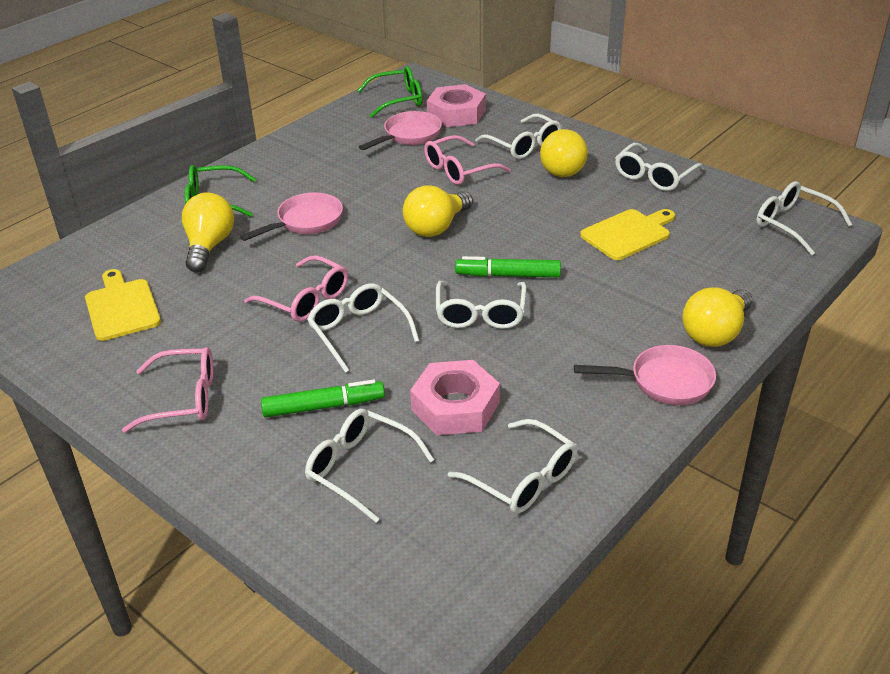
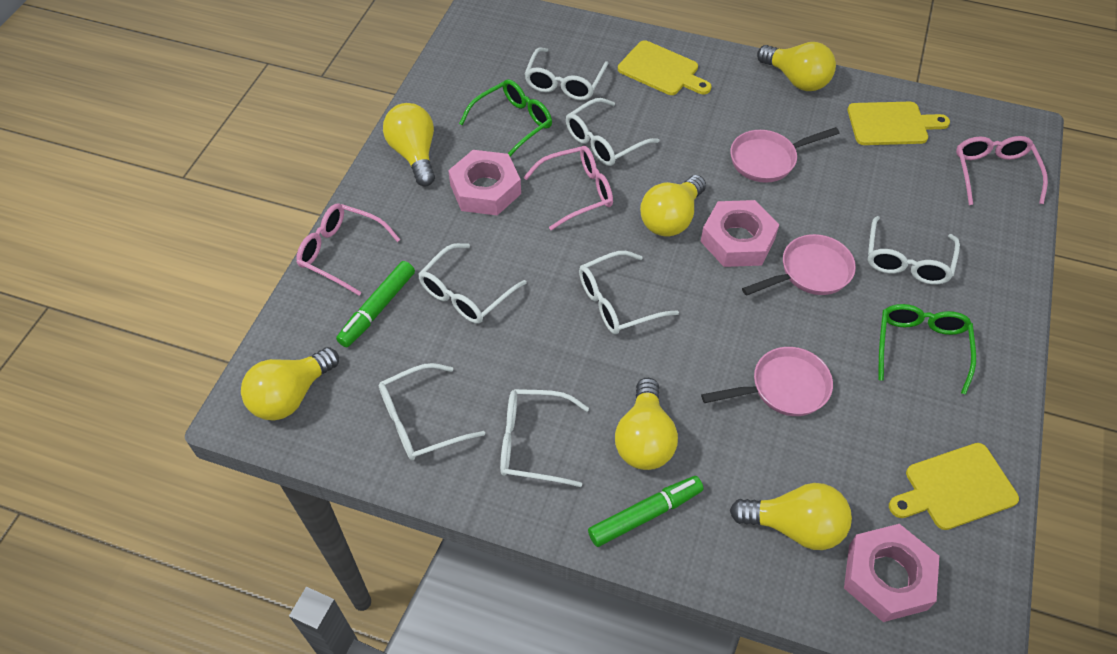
pink nut: 2 -> 3
yellow cutting board: 2 -> 3
yellow light bulb: 4 -> 6

